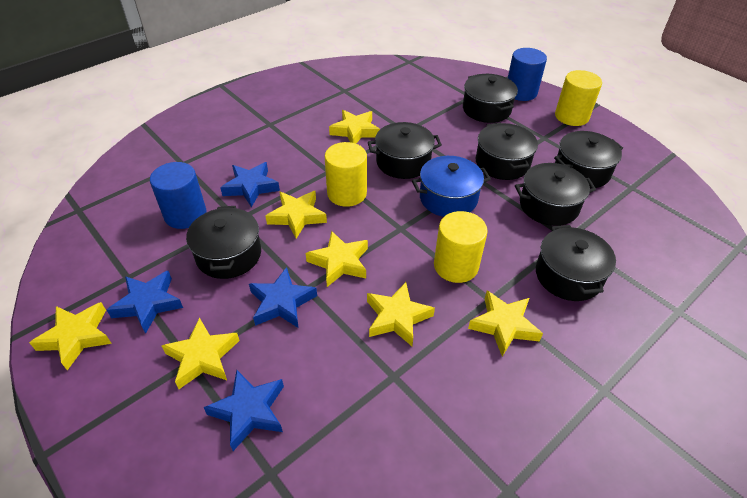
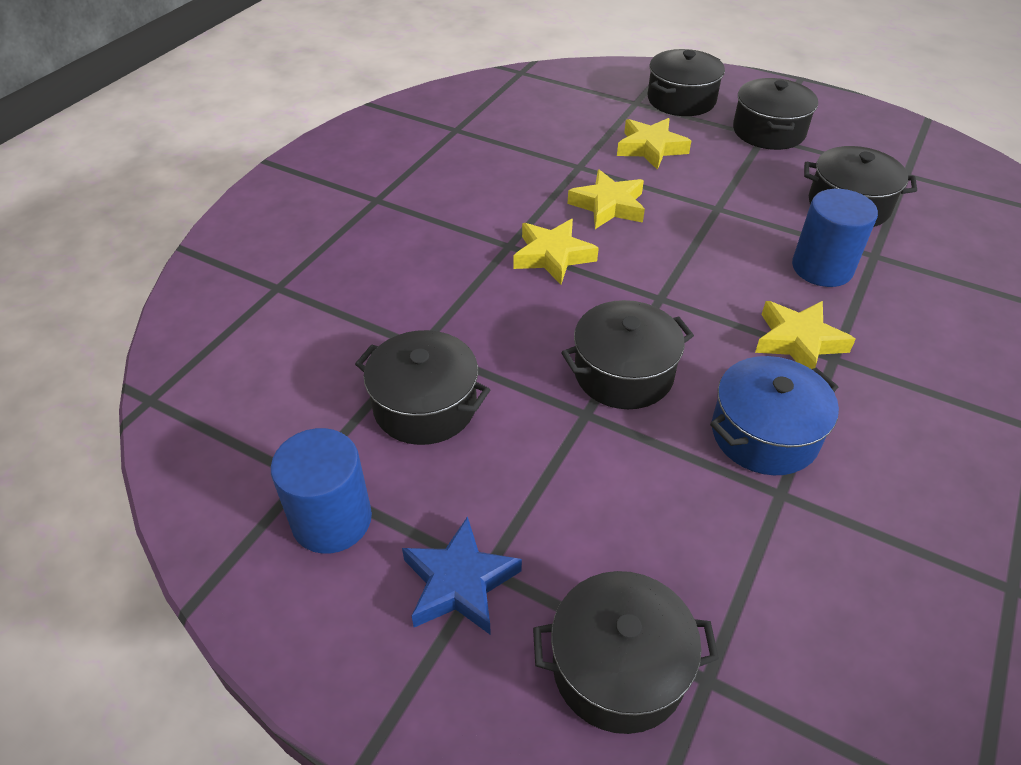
black pot: 7 -> 6
blue star: 4 -> 1
yellow cylinder: 3 -> 0
yellow star: 7 -> 4

